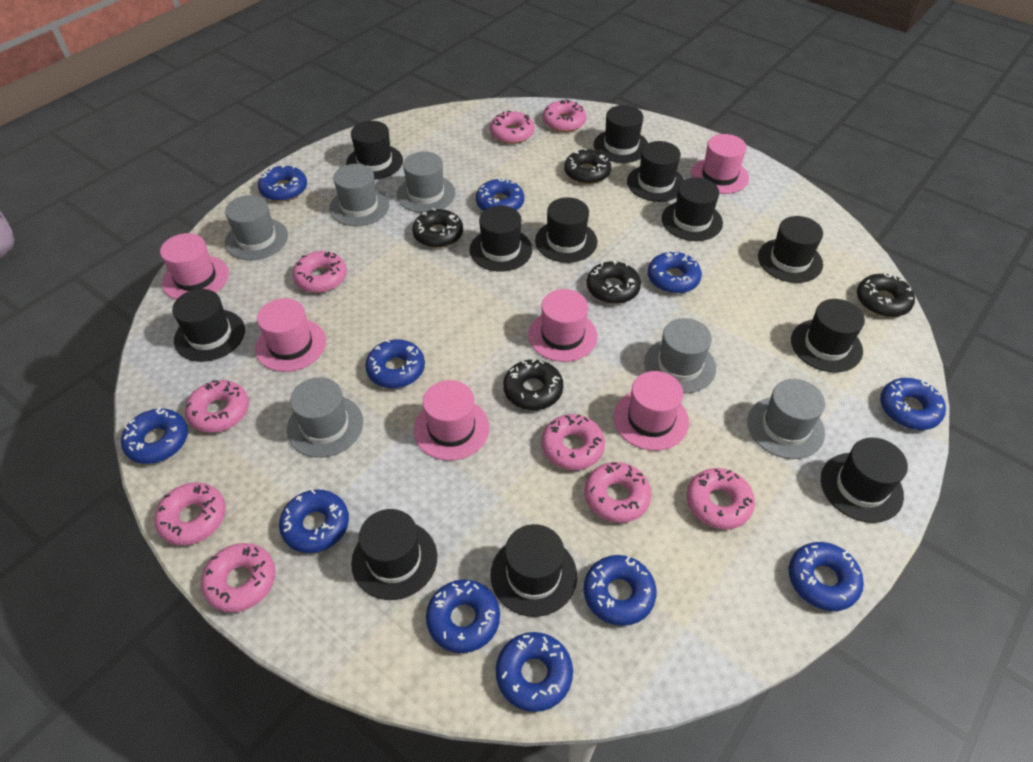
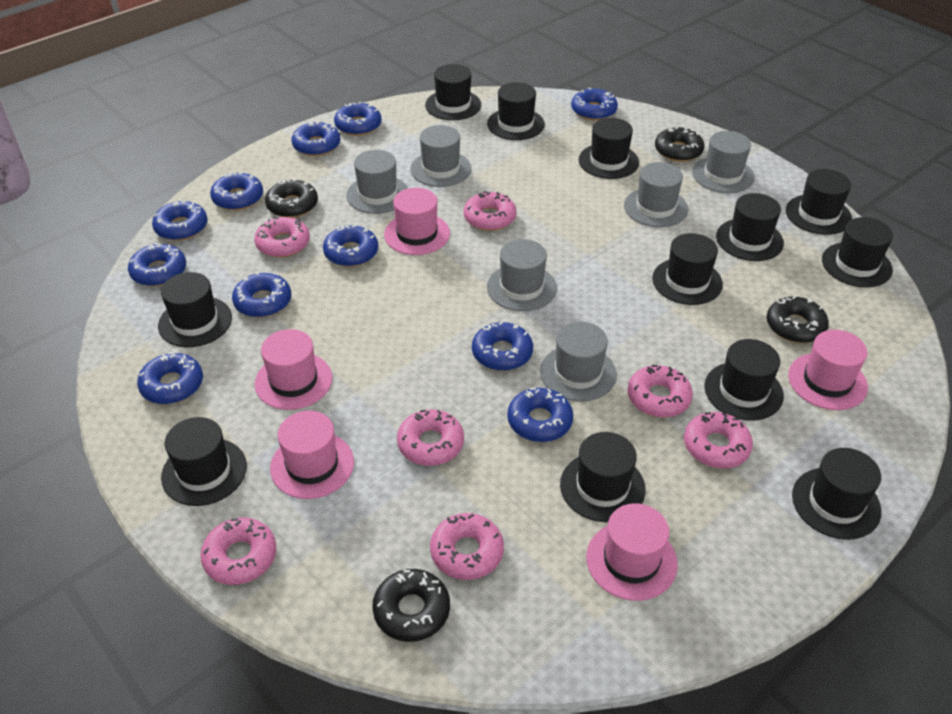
black donut: 5 -> 4
pink donut: 9 -> 7
pink hat: 6 -> 5

